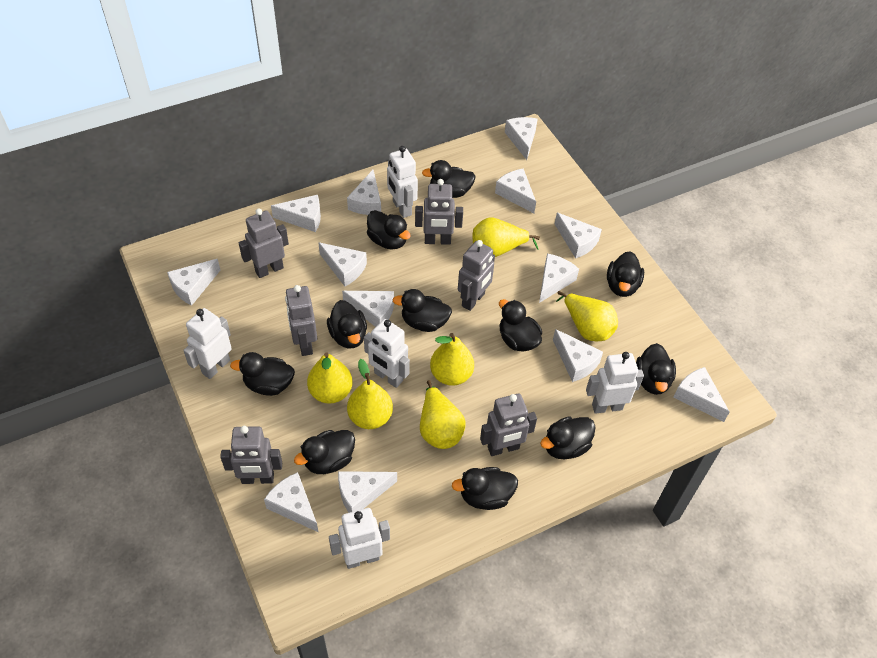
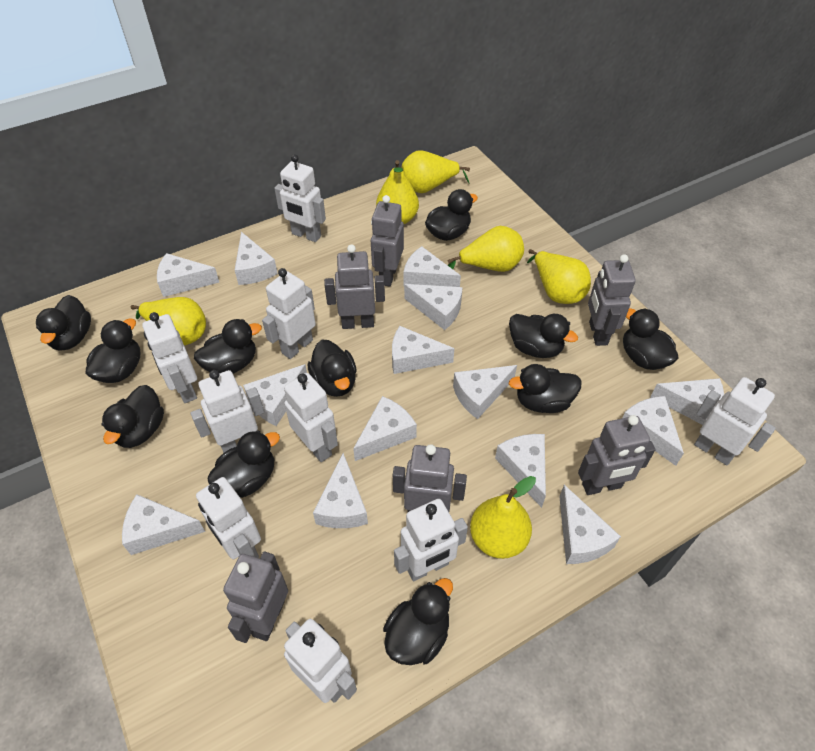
white cheese: 13 -> 14
white robot: 5 -> 9

